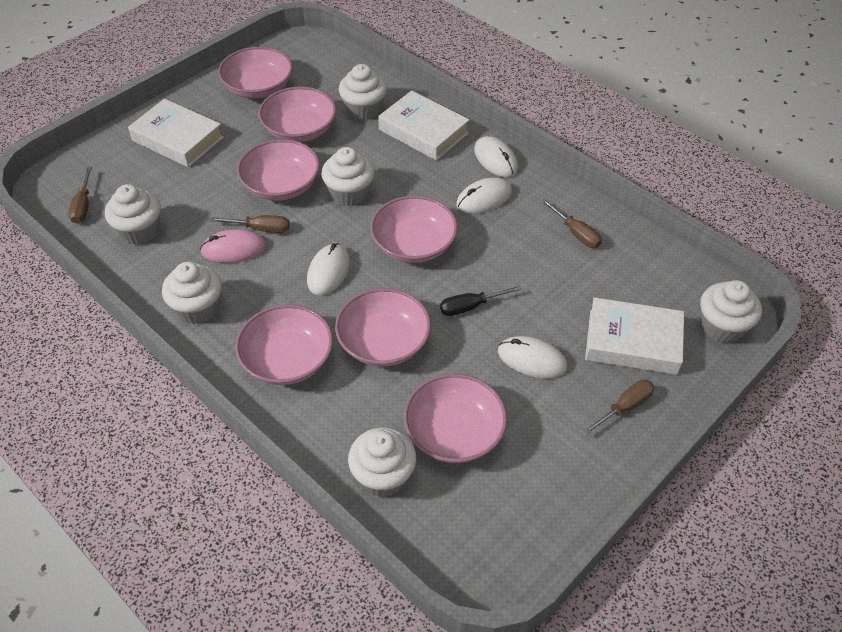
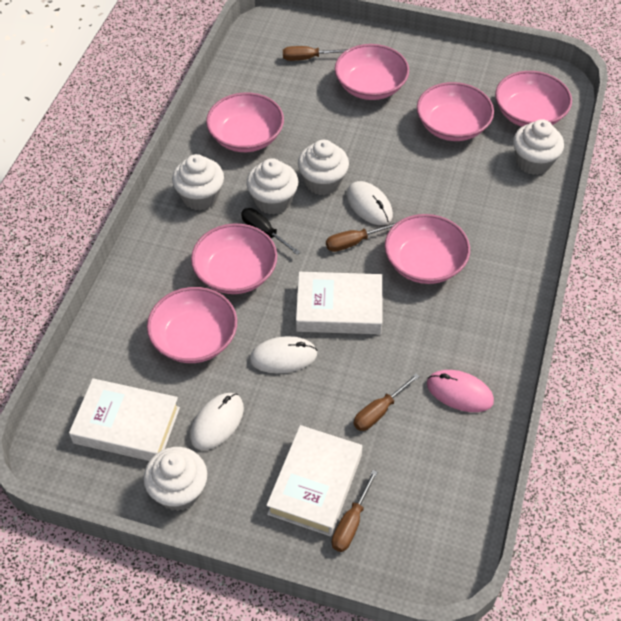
white cupcake: 6 -> 5
white mouse: 4 -> 3

